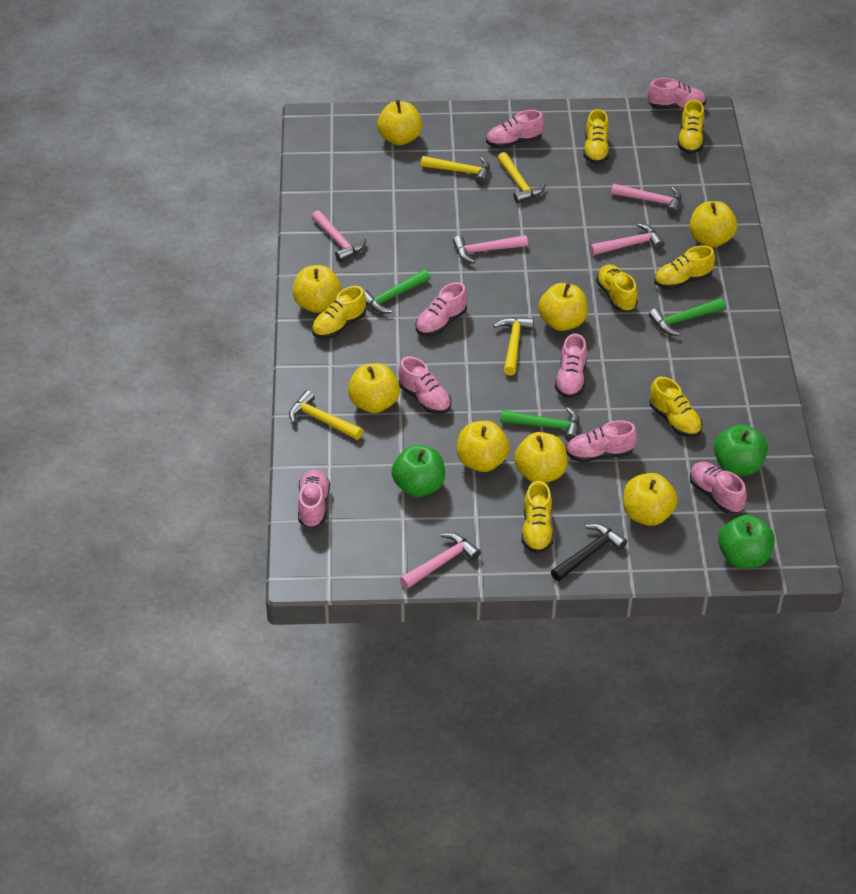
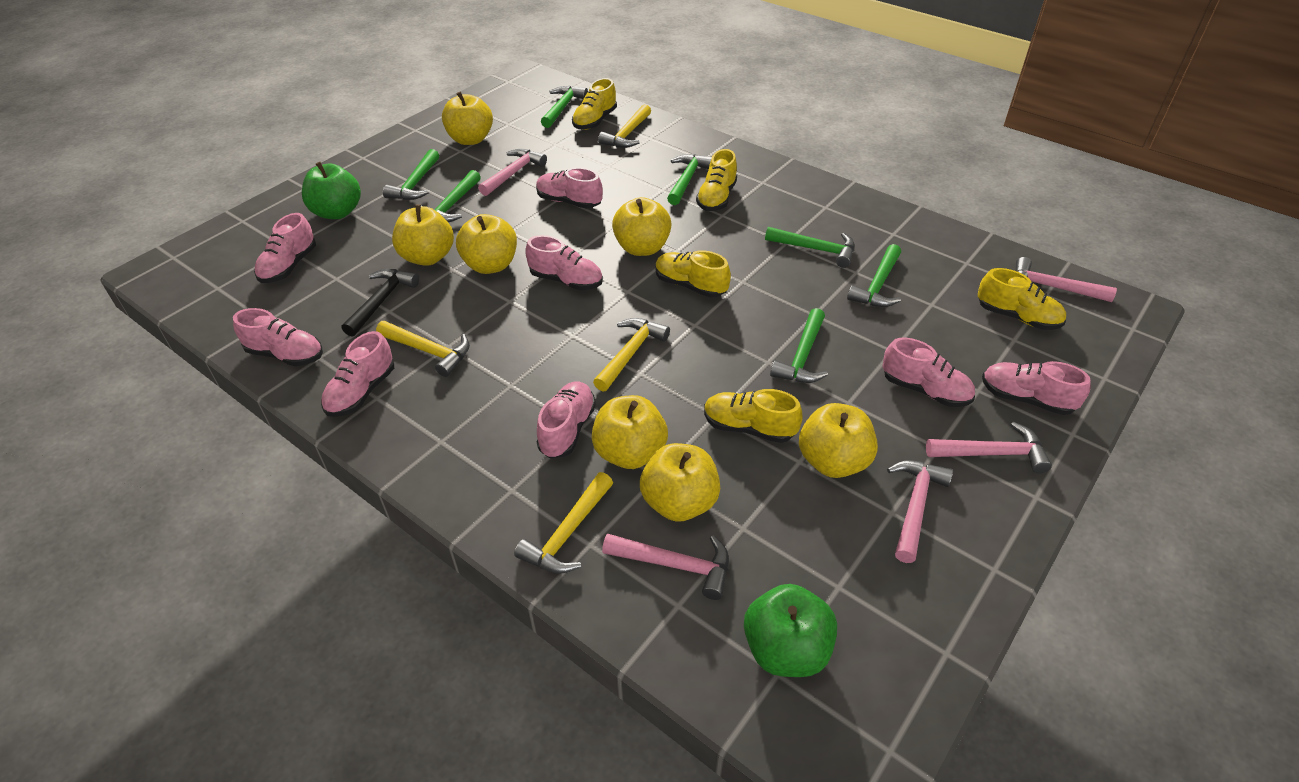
green apple: 3 -> 2
green hammer: 3 -> 7
yellow apple: 8 -> 7
yellow shoe: 7 -> 5

